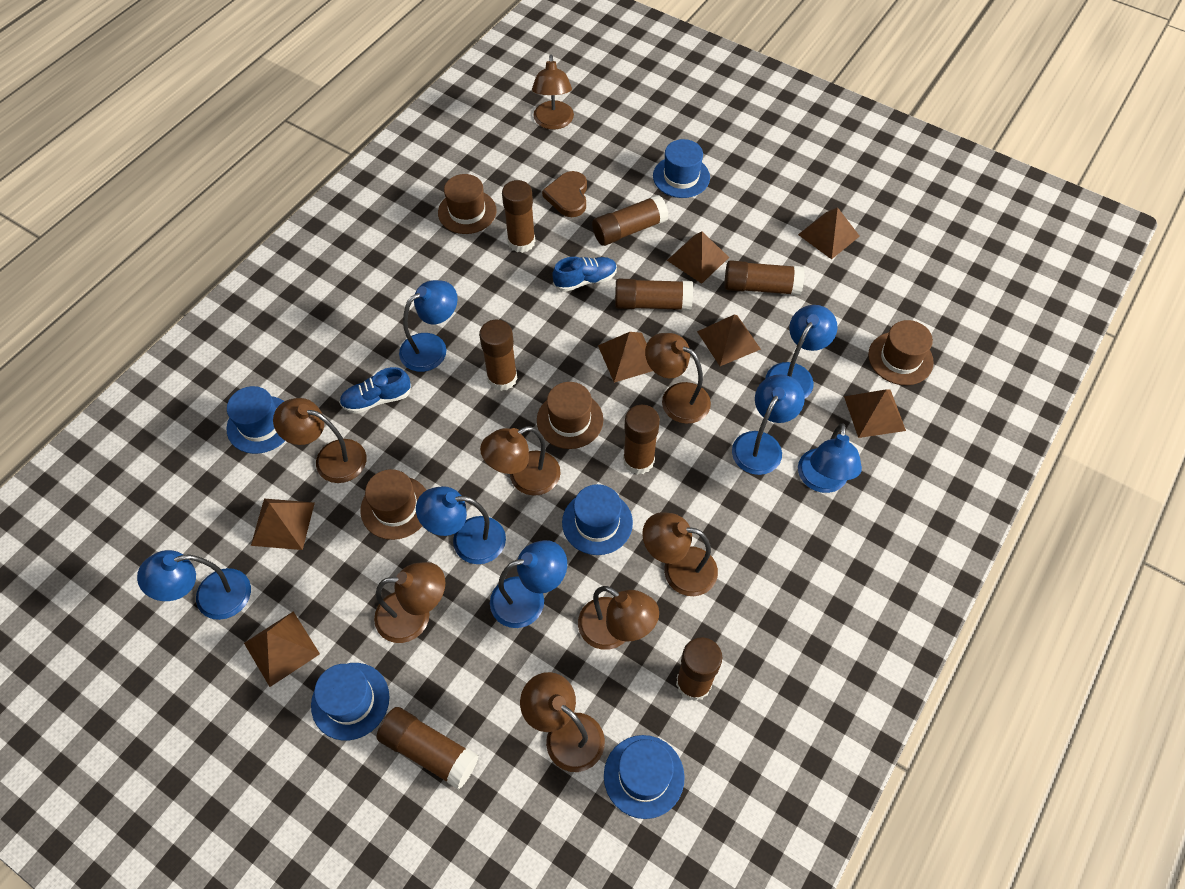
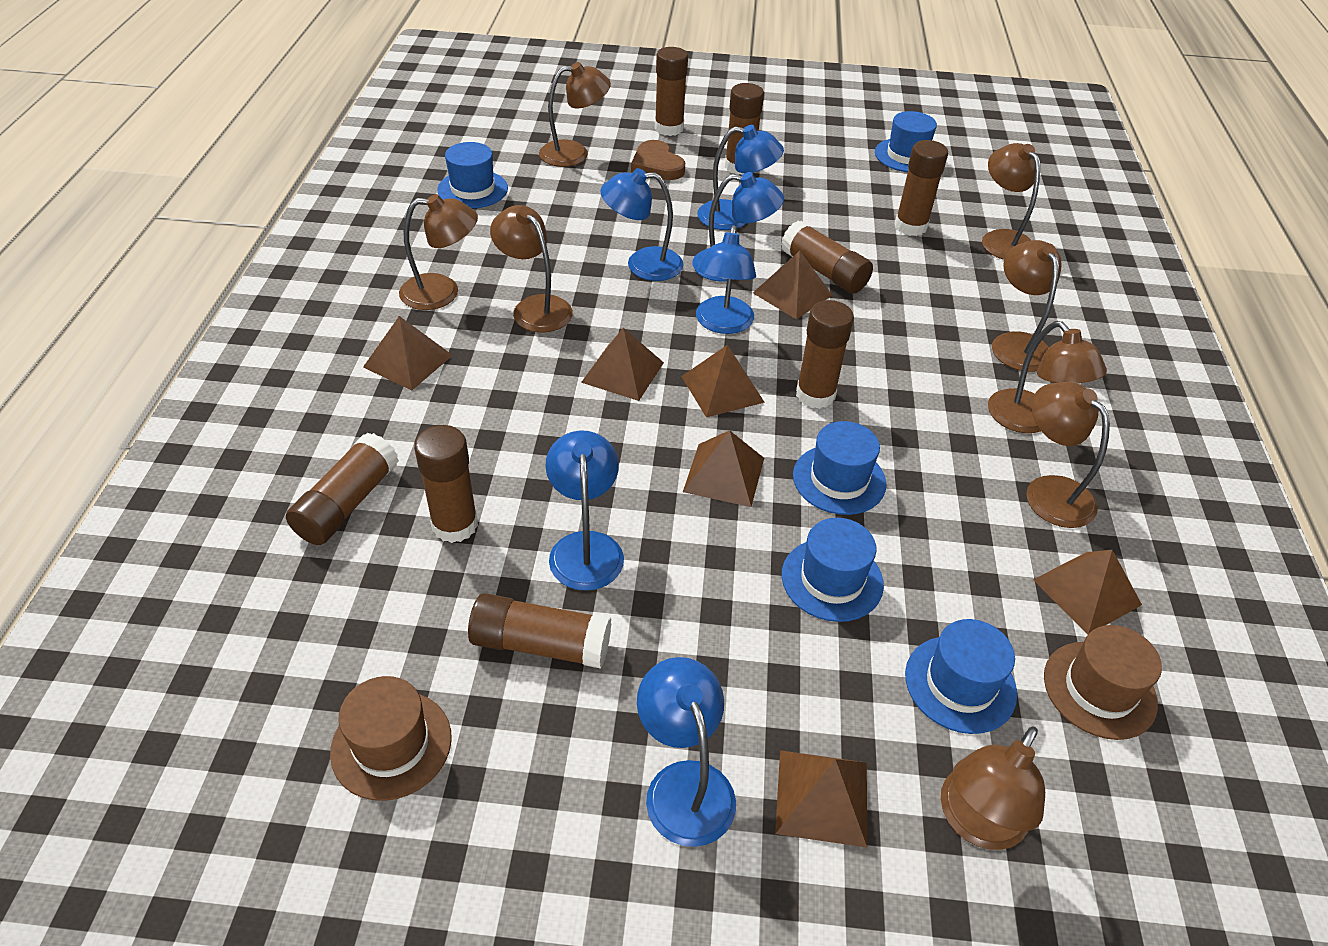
blue lamp: 7 -> 6
blue shoe: 2 -> 0
brown hat: 4 -> 2

